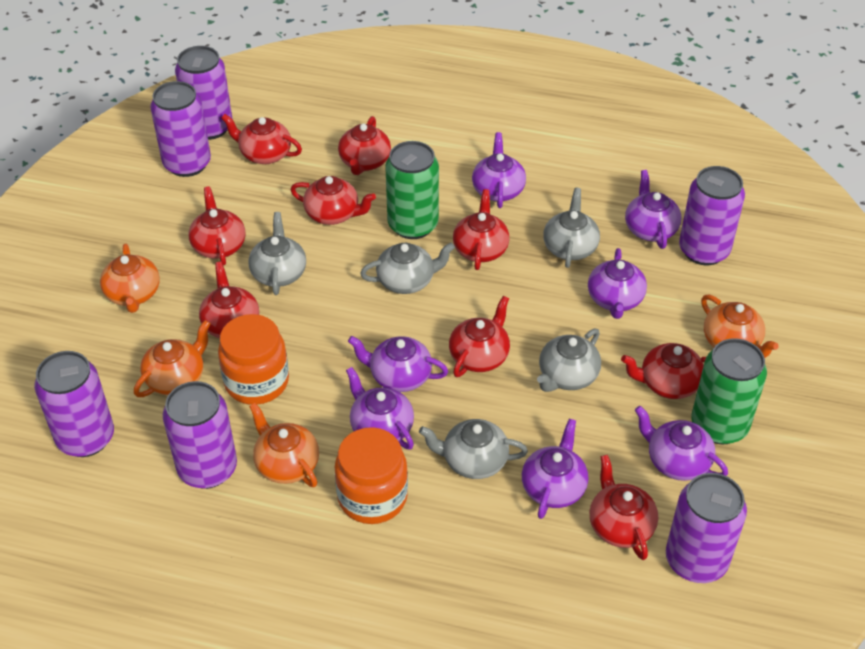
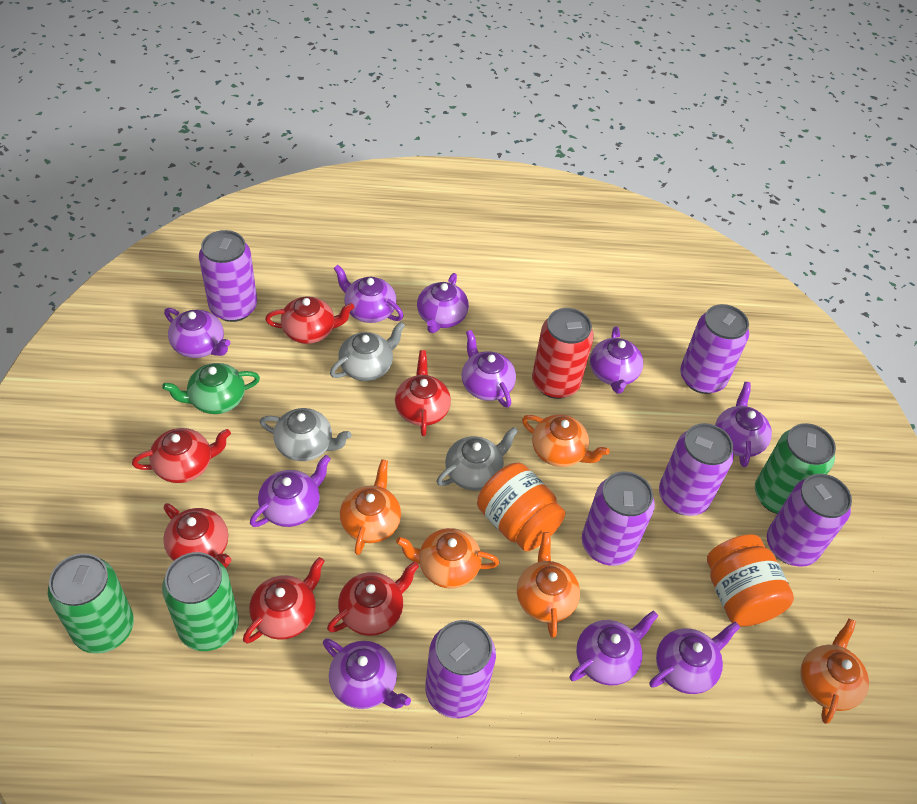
green can: 2 -> 3
green teapot: 0 -> 1
grey teapot: 5 -> 3
orange teapot: 4 -> 5
purple teapot: 7 -> 10
red can: 0 -> 1
red teapot: 9 -> 6

